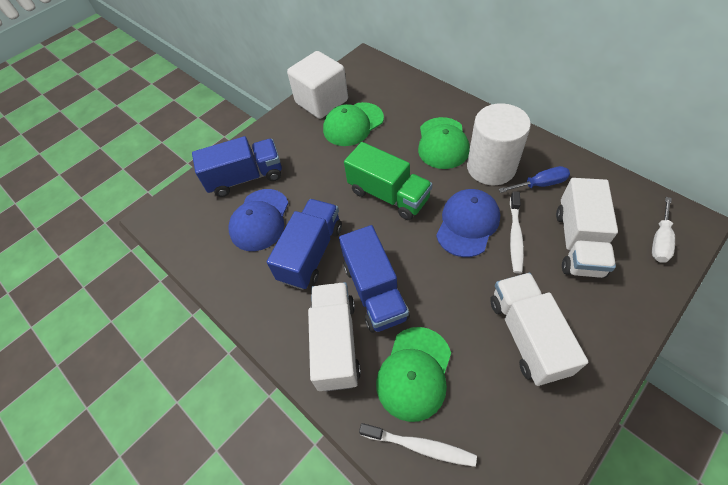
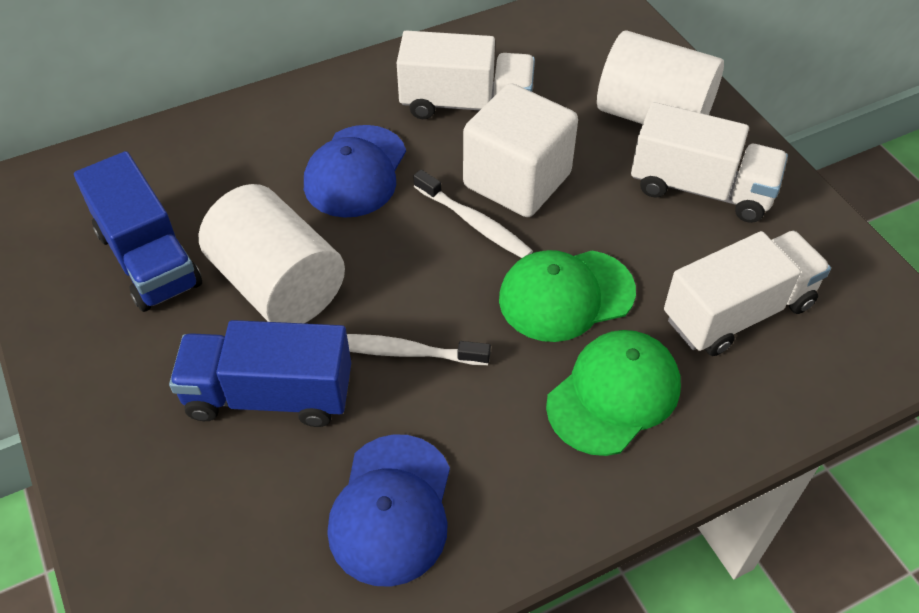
blue screwdriver: 1 -> 0
blue truck: 3 -> 2
green cap: 3 -> 2
green truck: 1 -> 0
white cylinder: 1 -> 2
white screwdriver: 1 -> 0

